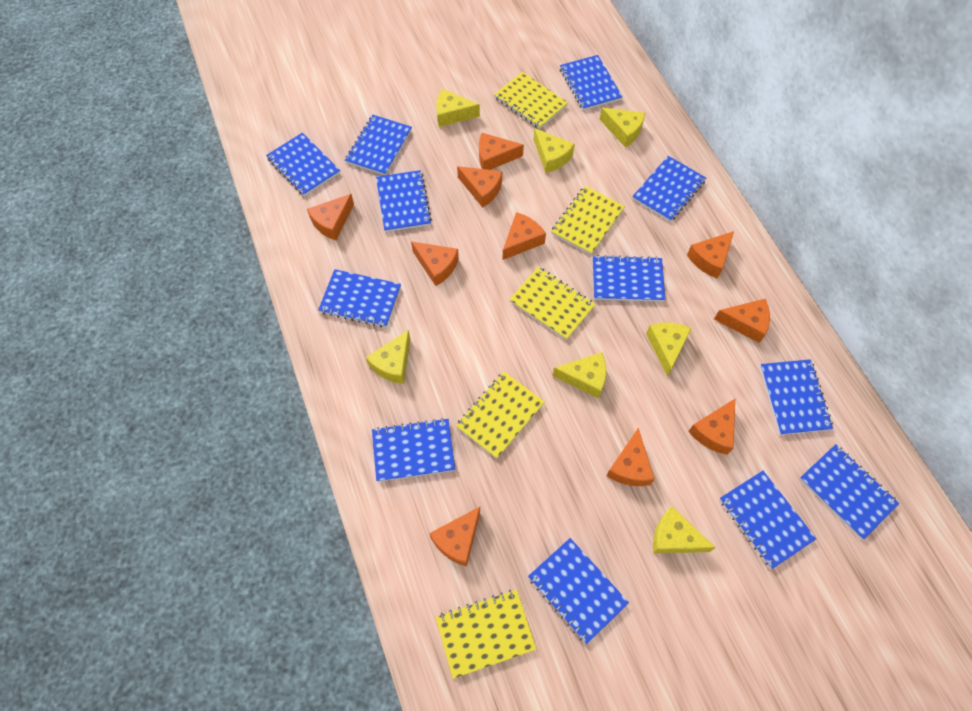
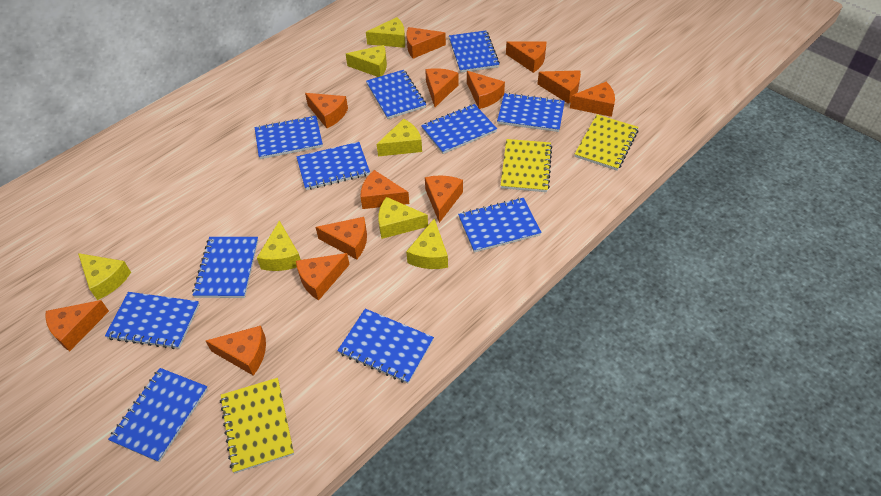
blue notebook: 12 -> 11
orange cheese: 10 -> 13
yellow notebook: 5 -> 3

